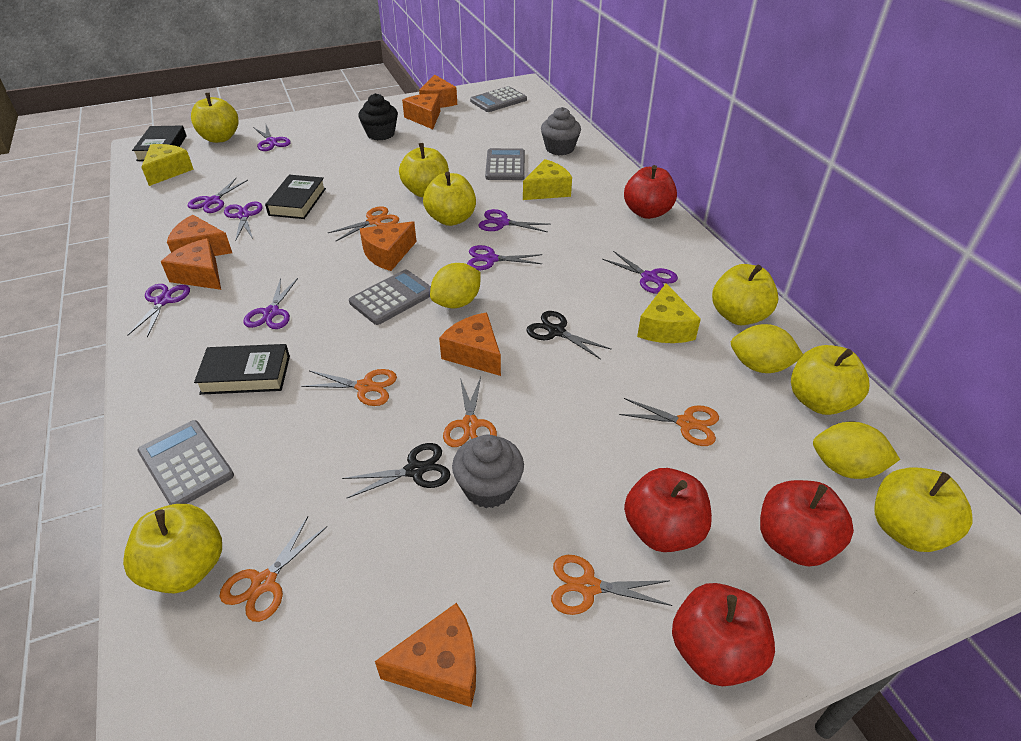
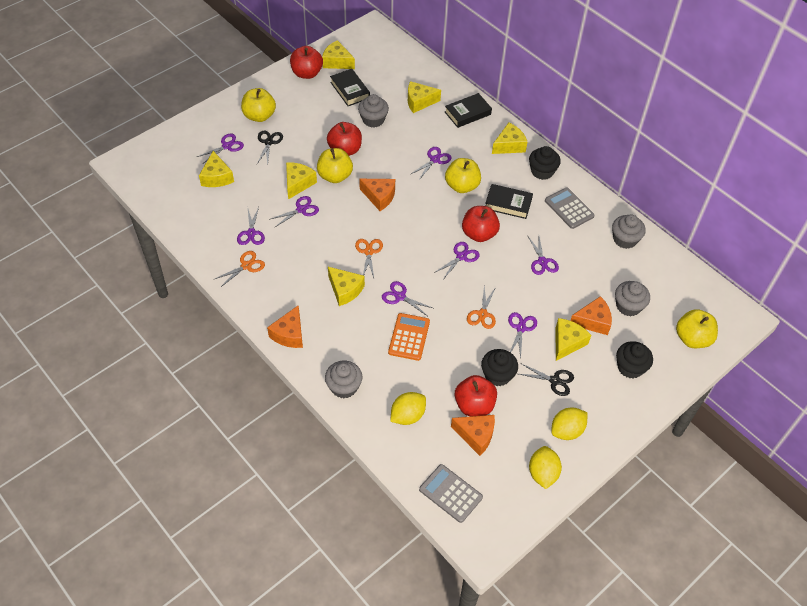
black cupcake: 1 -> 3
grey calculator: 4 -> 2
grey cupcake: 2 -> 4
orange calculator: 0 -> 1
orange cheese: 7 -> 4
orange scissors: 6 -> 3
yellow apple: 7 -> 4
yellow cheese: 3 -> 7

